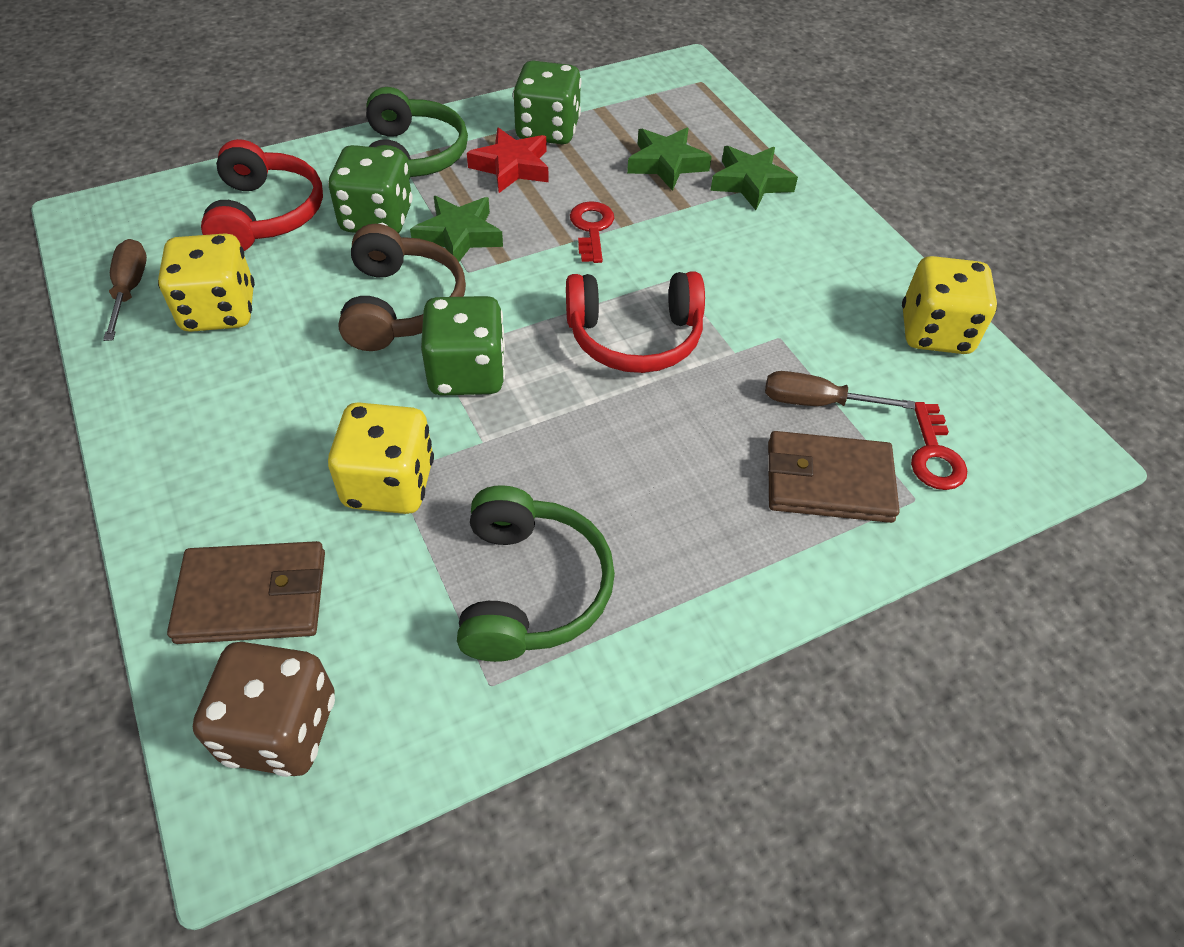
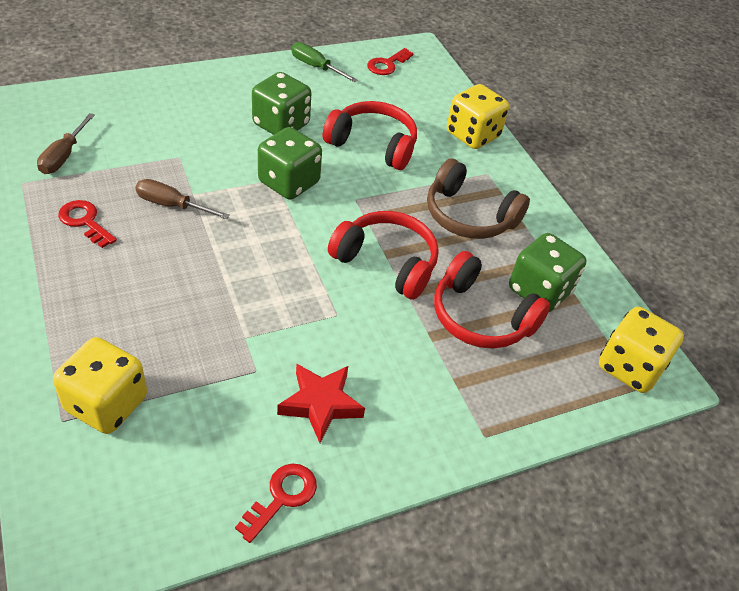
brown dice: 1 -> 0
brown wallet: 2 -> 0
green headphones: 2 -> 0
green screwdriver: 0 -> 1
green star: 3 -> 0
red headphones: 2 -> 3
red key: 2 -> 3

